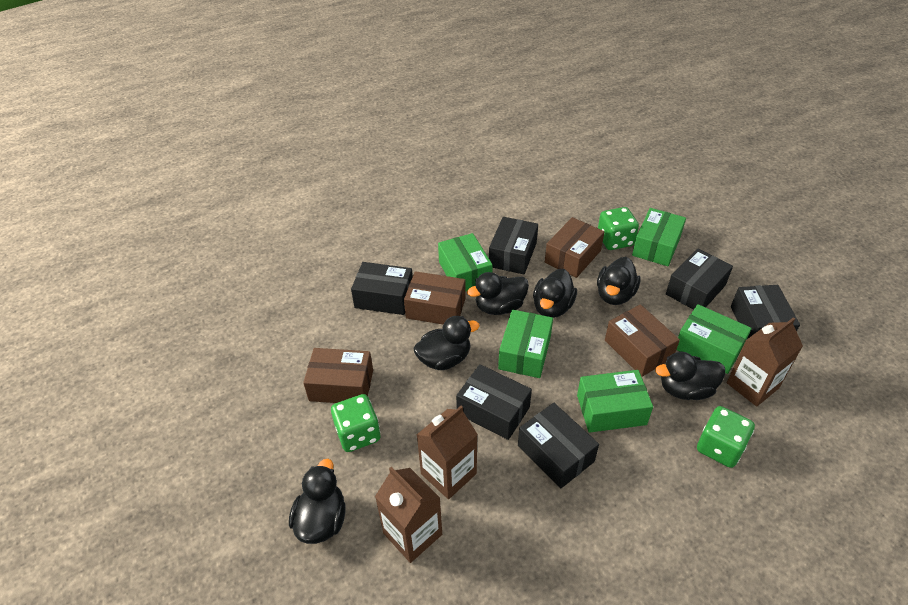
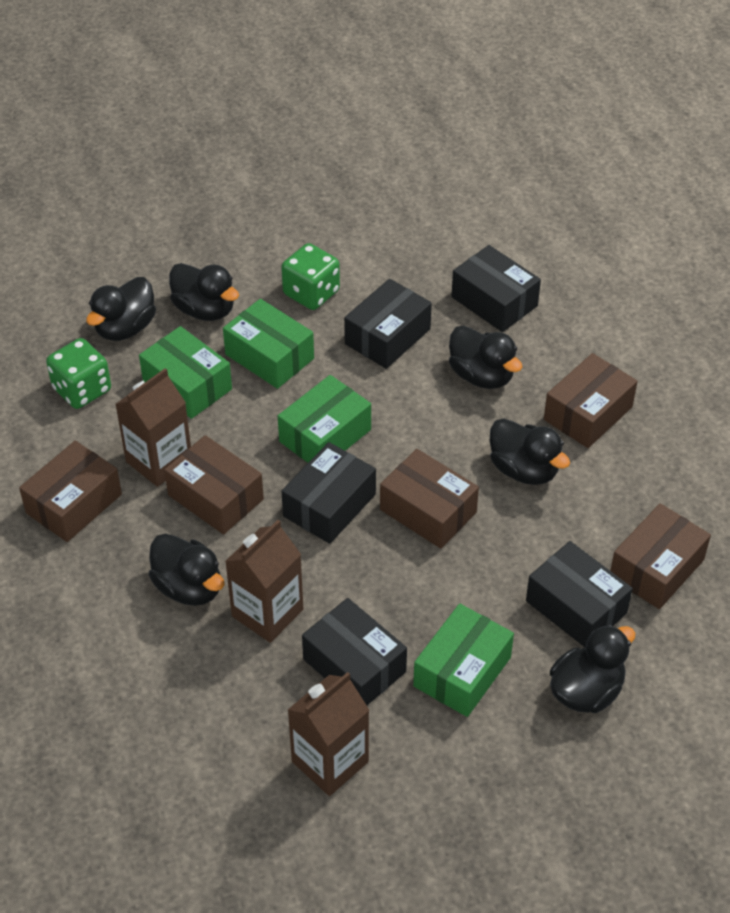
black box: 6 -> 5
brown box: 4 -> 5
green box: 5 -> 4
green dice: 3 -> 2

